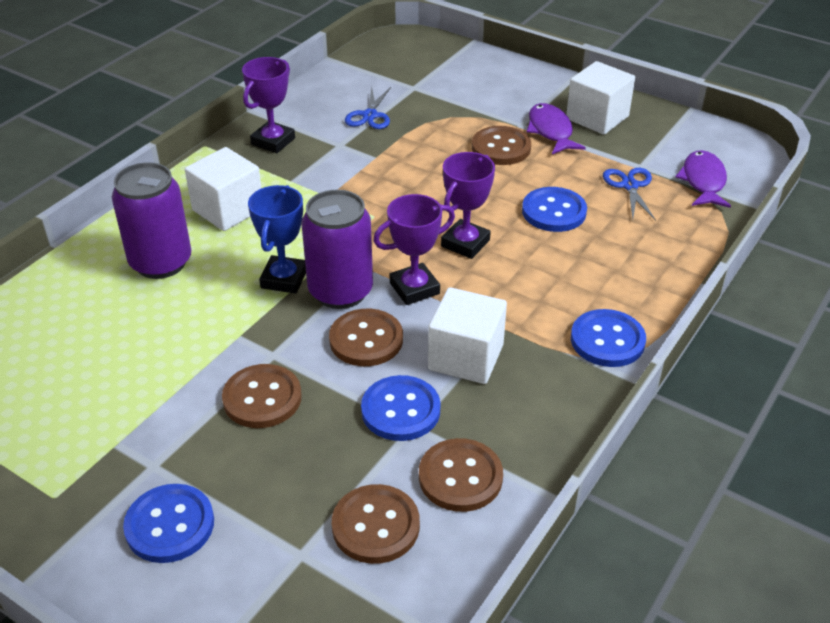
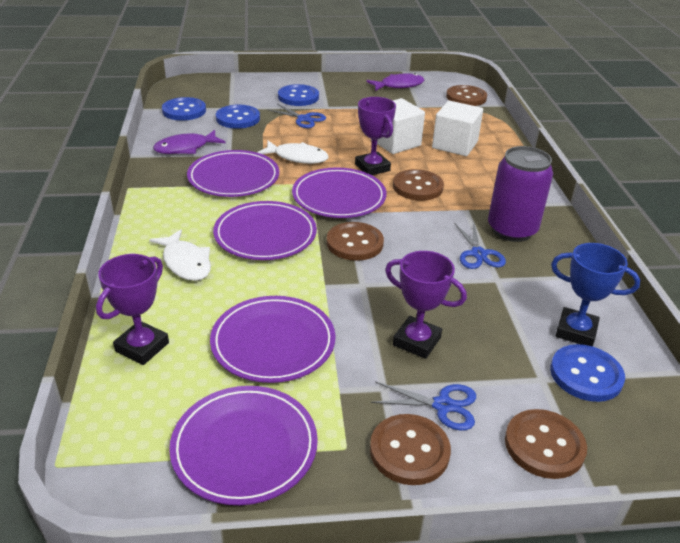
blue scissors: 2 -> 3
purple can: 2 -> 1
purple plate: 0 -> 5
white cube: 3 -> 2
white fish: 0 -> 2

